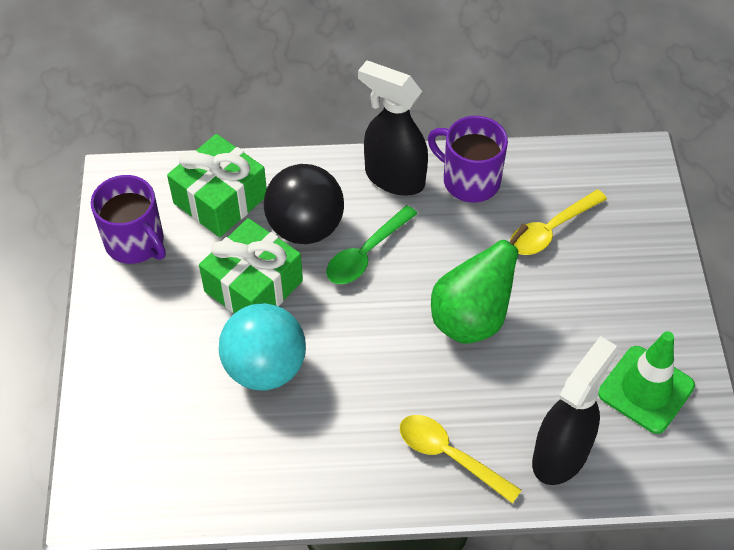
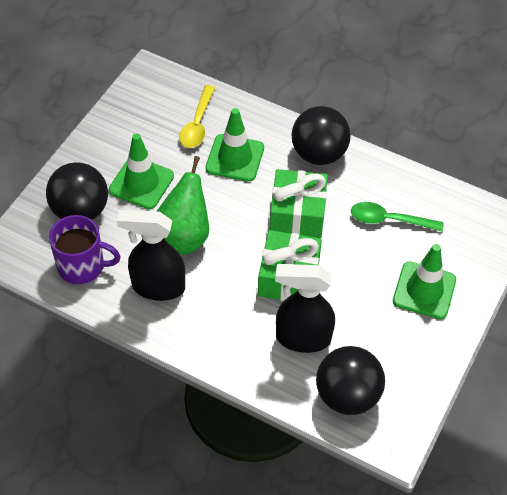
black ball: 1 -> 3
green traffic cone: 1 -> 3
purple mug: 2 -> 1
turquoise ball: 1 -> 0
yellow spoon: 2 -> 1

